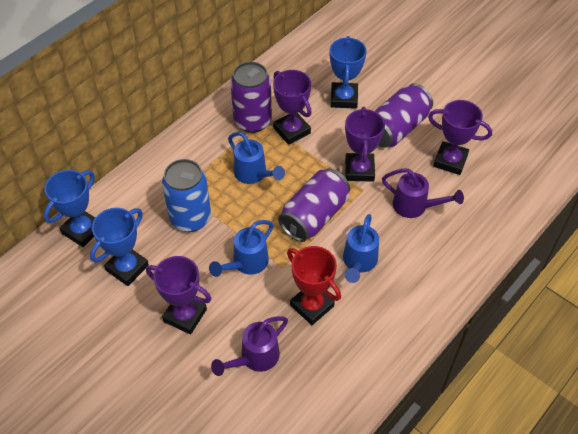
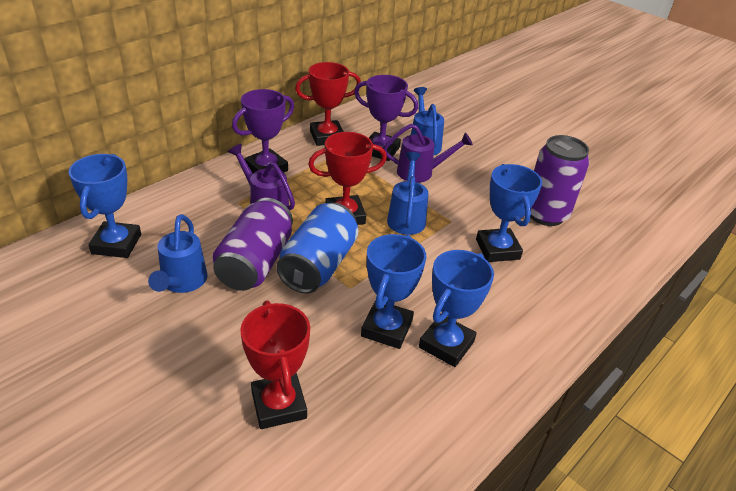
blue trophy: 3 -> 4
purple can: 3 -> 2
purple trophy: 4 -> 2
red trophy: 1 -> 3

